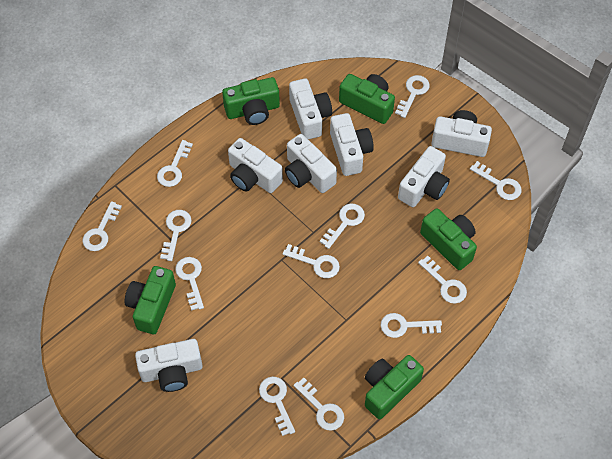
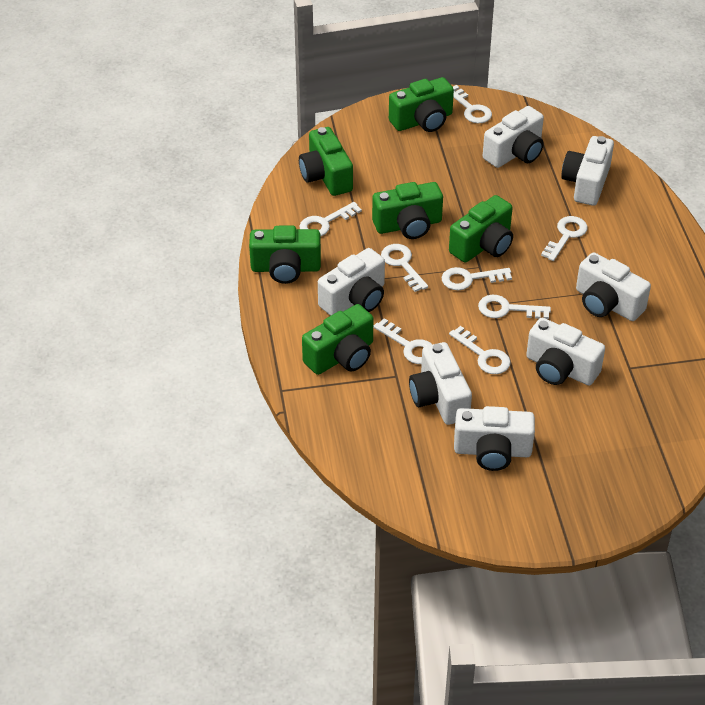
green camera: 5 -> 6
white key: 12 -> 8

